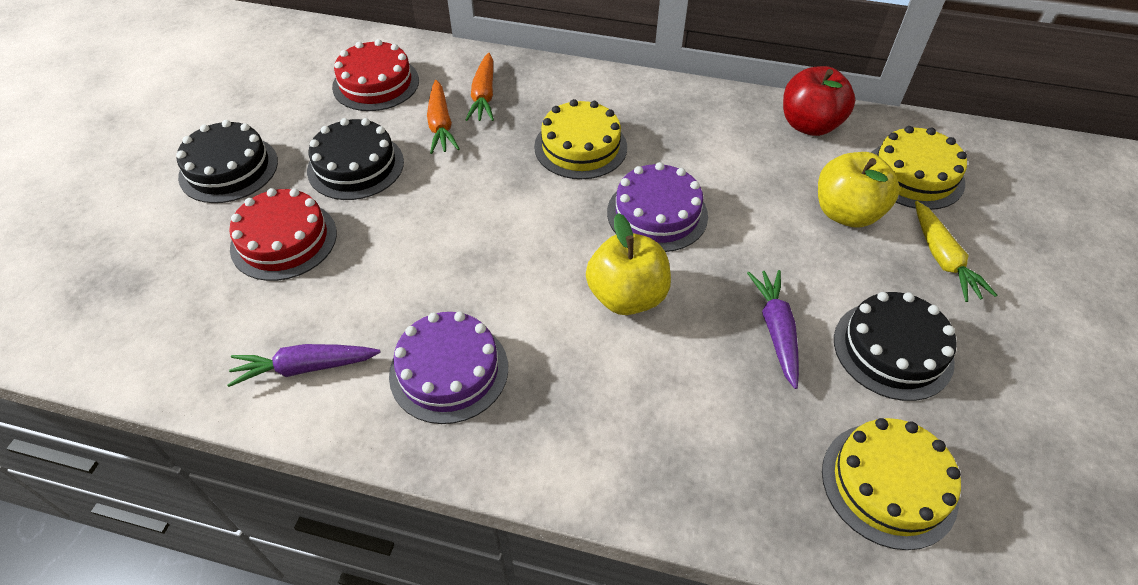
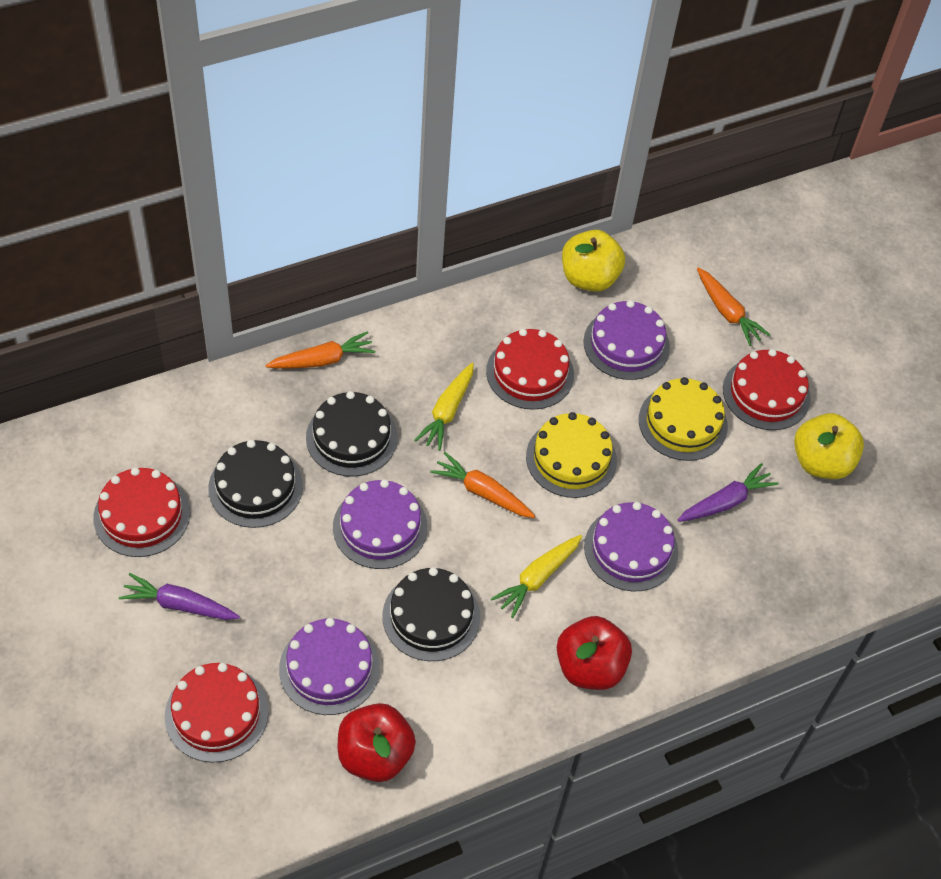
orange carrot: 2 -> 3
purple cake: 2 -> 4
red apple: 1 -> 2
red cake: 2 -> 4
yellow cake: 3 -> 2
yellow carrot: 1 -> 2

